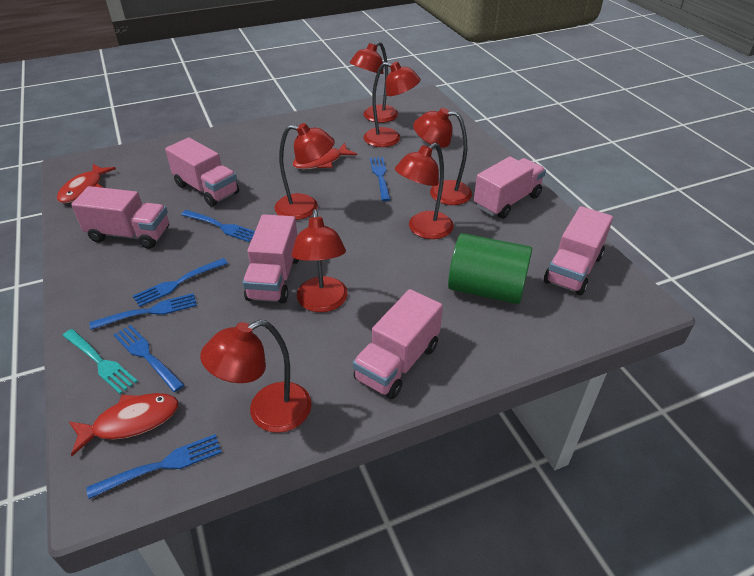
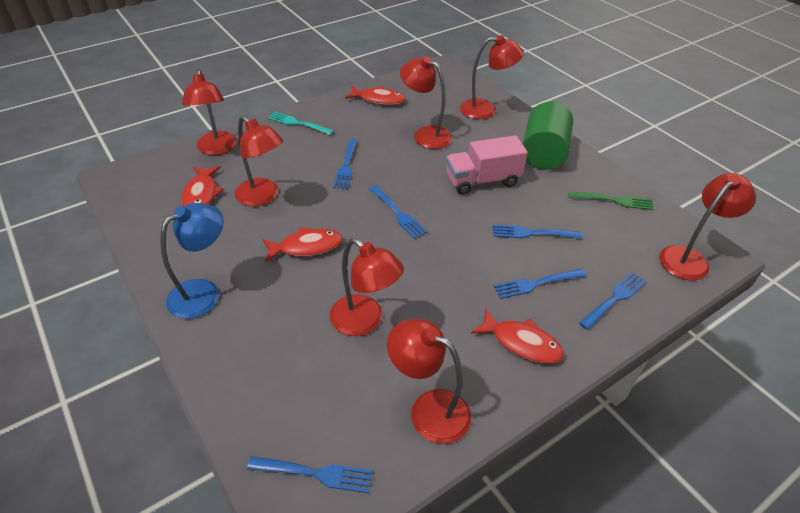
blue lamp: 0 -> 1
green fork: 0 -> 1
pink truck: 6 -> 1
red fish: 3 -> 4

